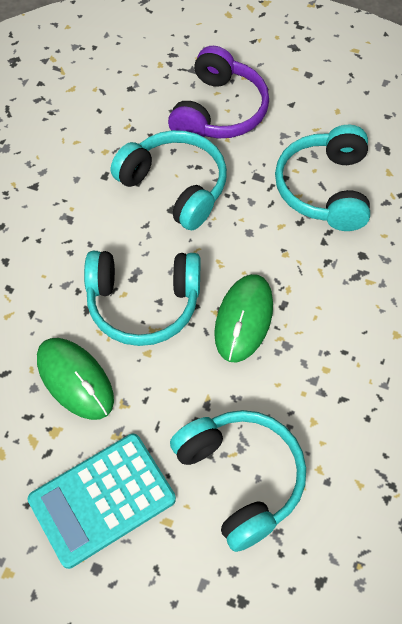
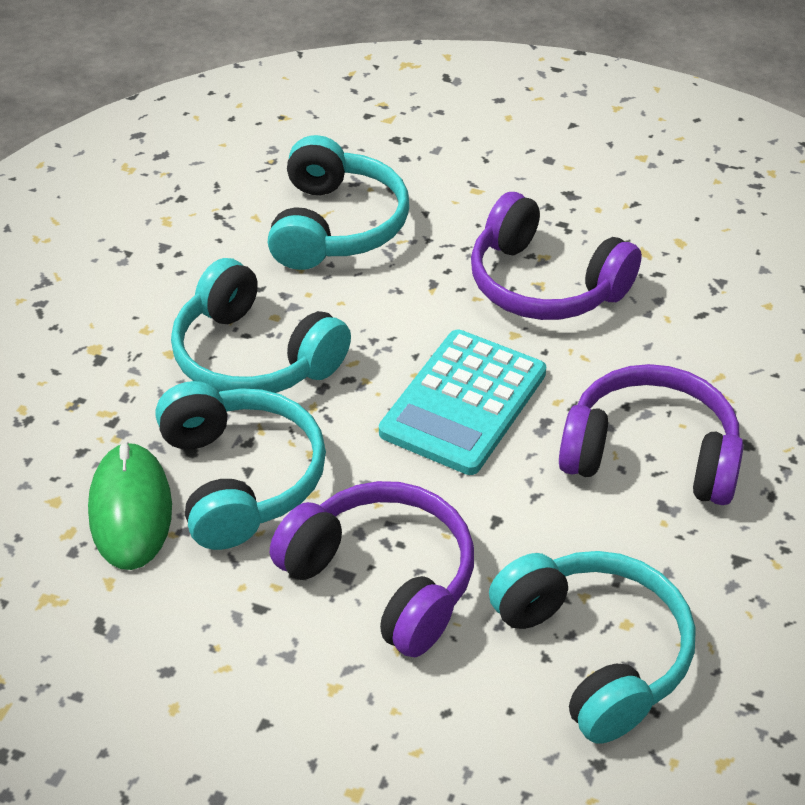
green mouse: 2 -> 1
purple headphones: 1 -> 3

